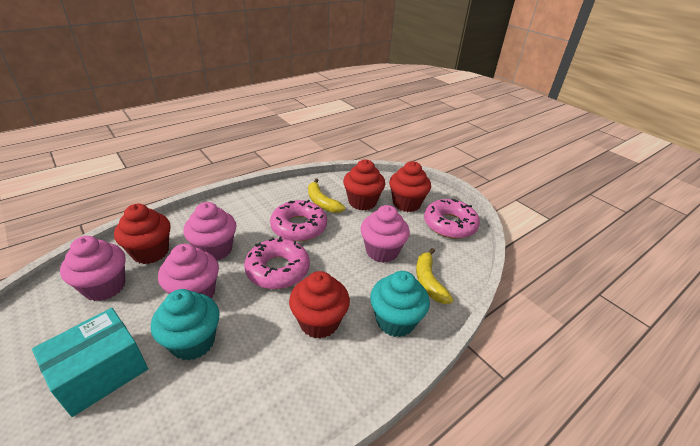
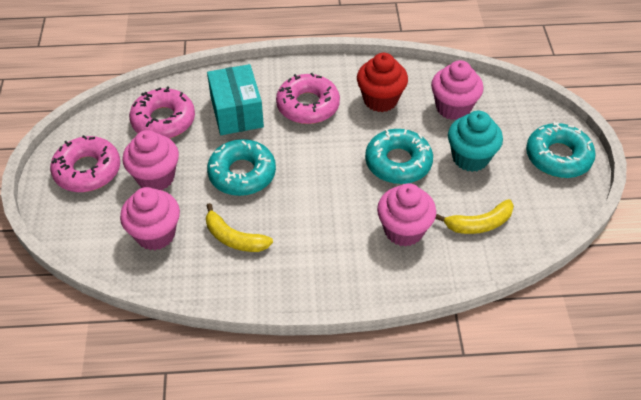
red cupcake: 4 -> 1
turquoise cupcake: 2 -> 1
turquoise donut: 0 -> 3

